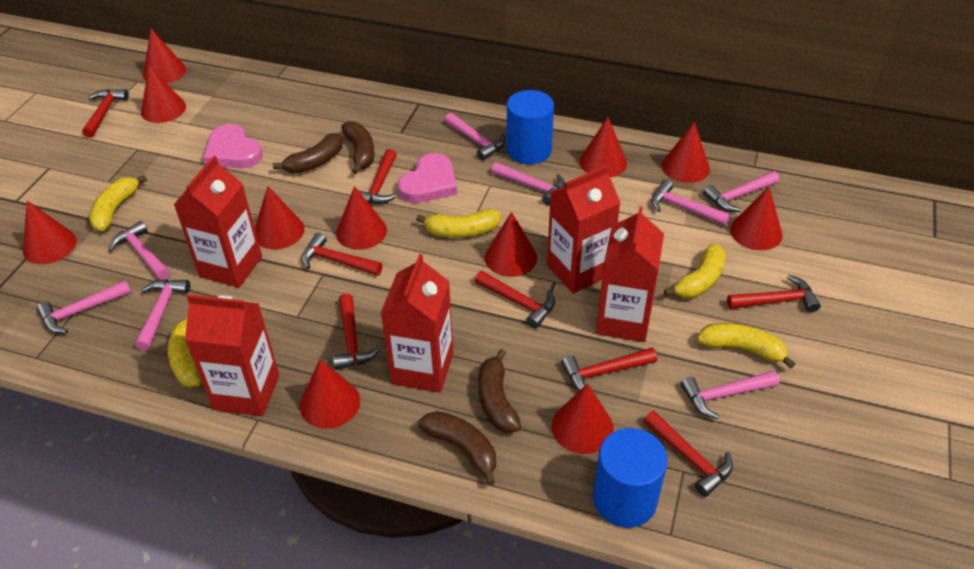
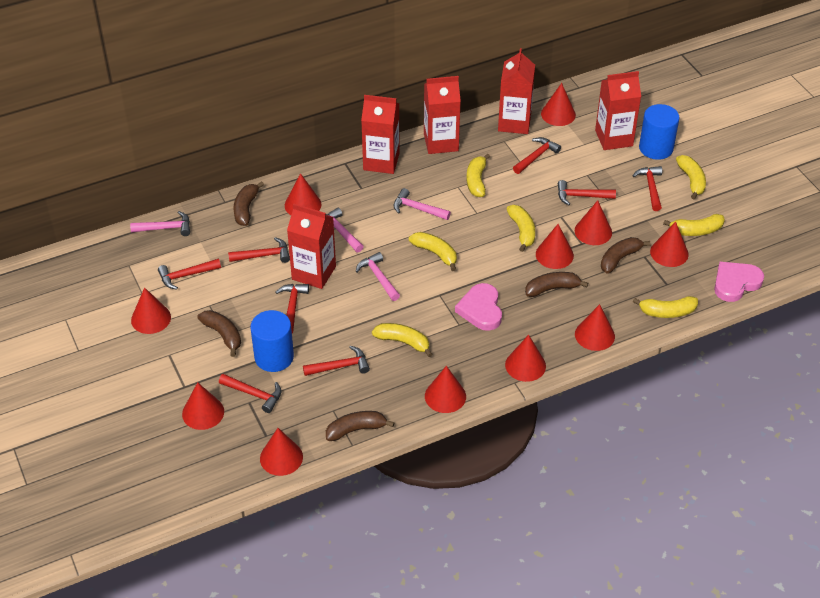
brown banana: 4 -> 5
pink hammer: 8 -> 4
yellow banana: 5 -> 7

